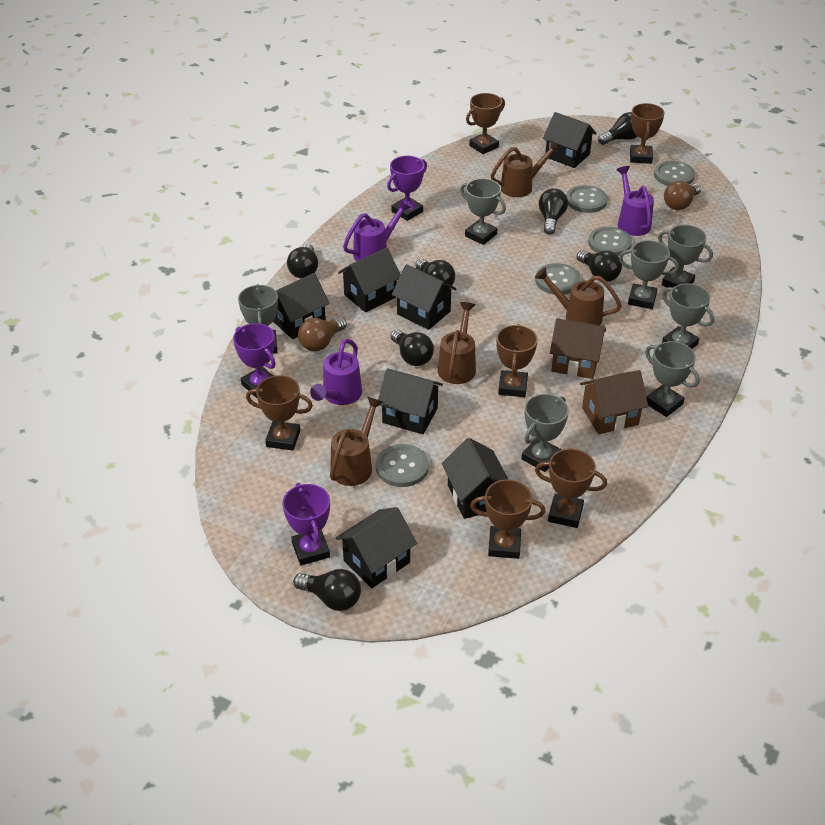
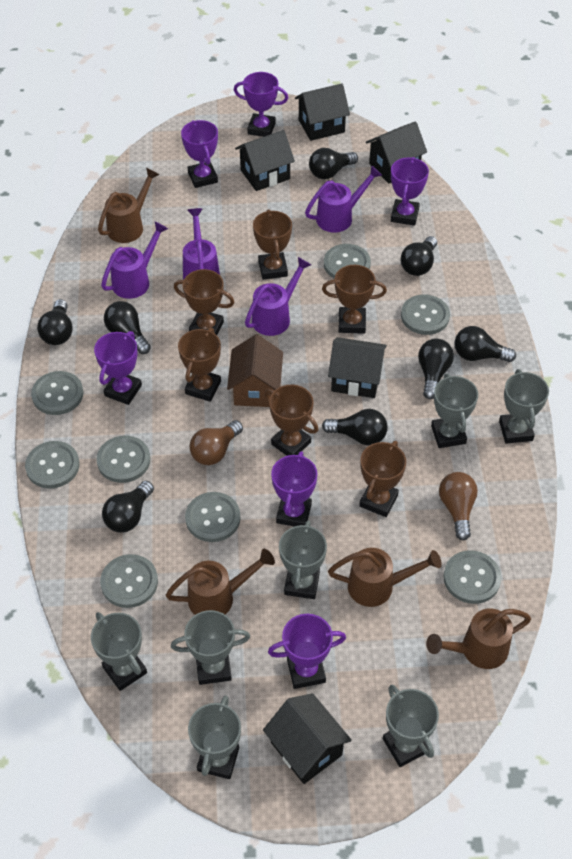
black house: 7 -> 5
black light bulb: 7 -> 8
brown house: 2 -> 1
grey button: 5 -> 8
purple trophy: 3 -> 6
purple watering can: 3 -> 4

